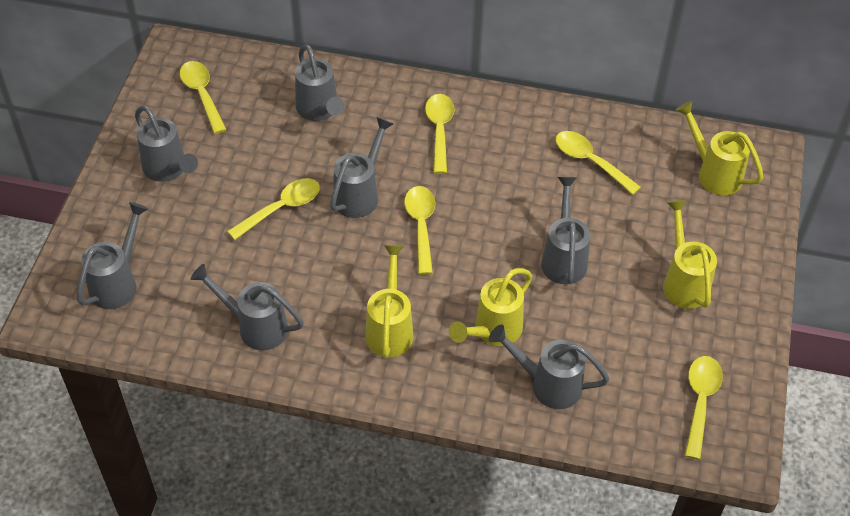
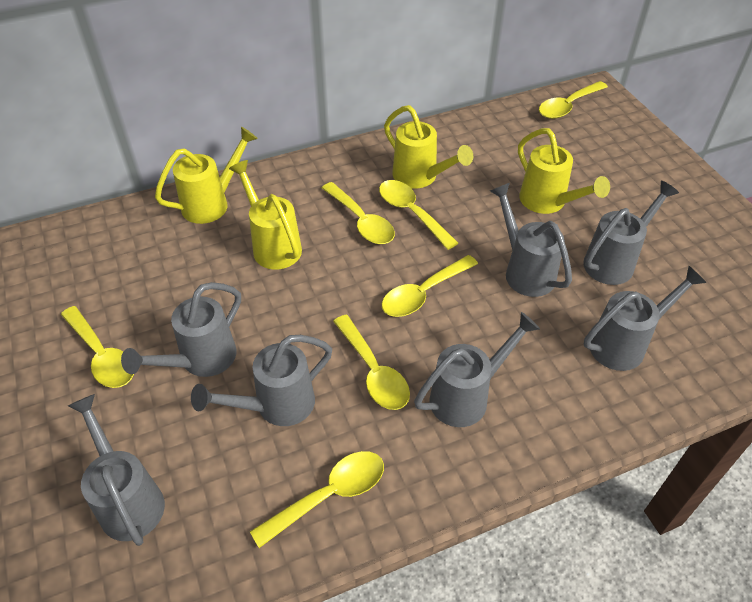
yellow spoon: 6 -> 7

